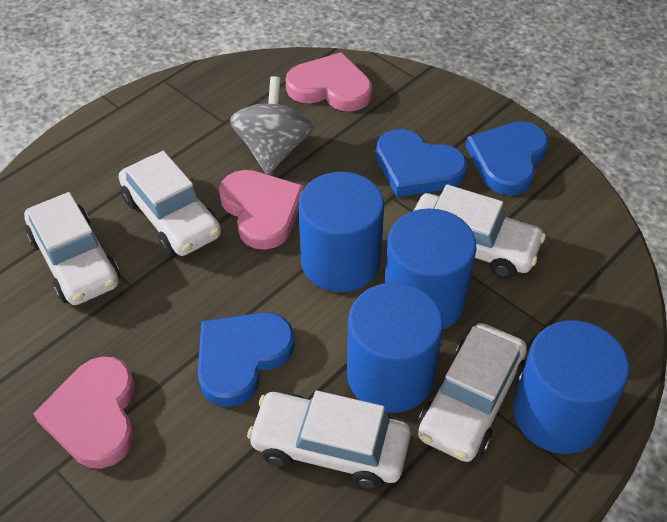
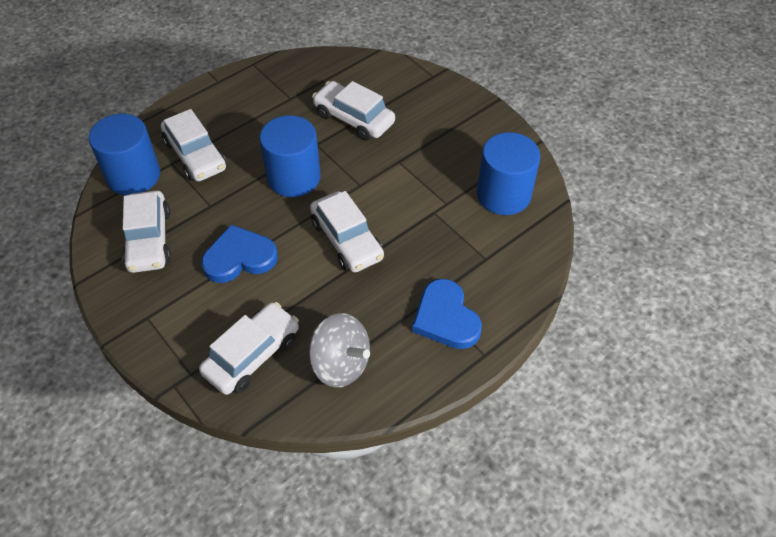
blue cylinder: 4 -> 3
blue heart: 3 -> 2
pink heart: 3 -> 0

